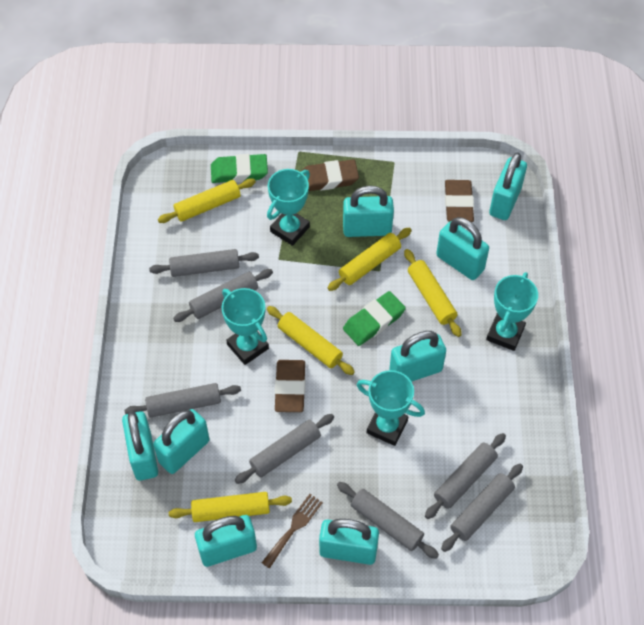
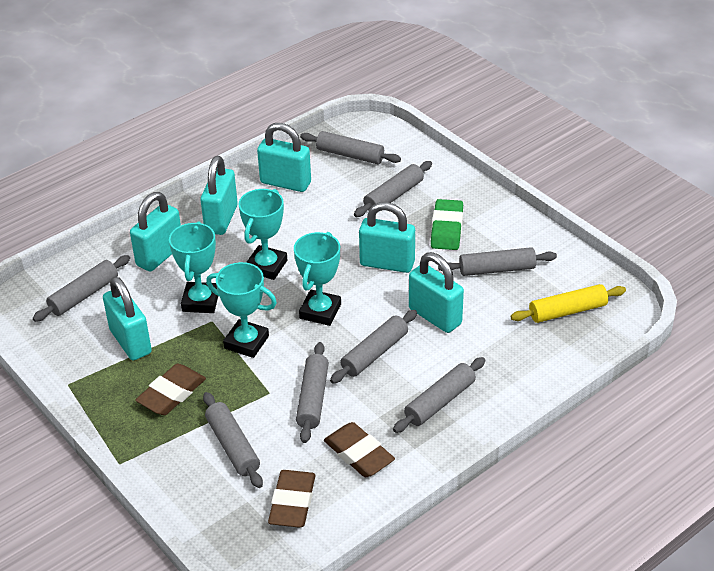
brown fork: 1 -> 0
green eraser: 2 -> 1
grey rolling pin: 7 -> 8
turquoise padlock: 8 -> 6
yellow rolling pin: 5 -> 1

